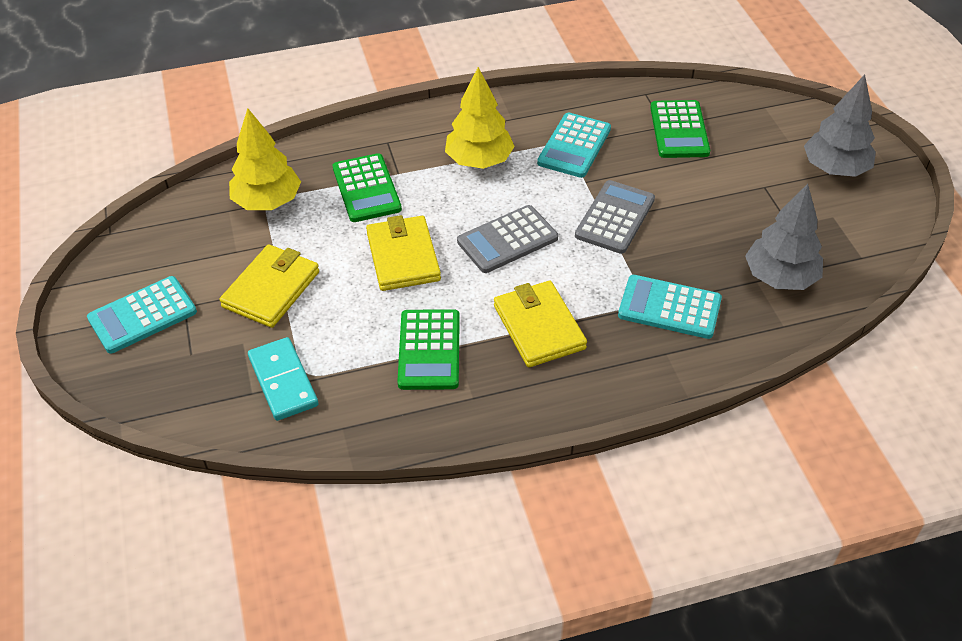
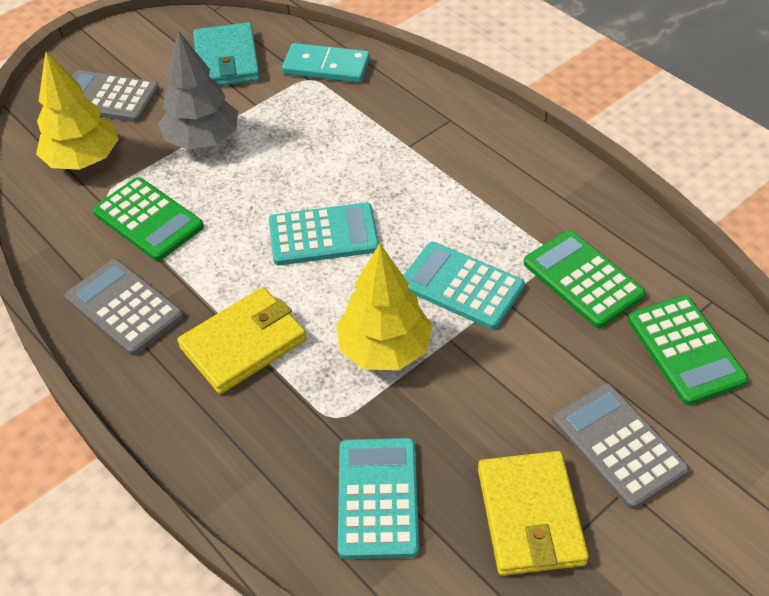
grey calculator: 2 -> 3
grey tree: 2 -> 1
turquoise wallet: 0 -> 1
yellow wallet: 3 -> 2

